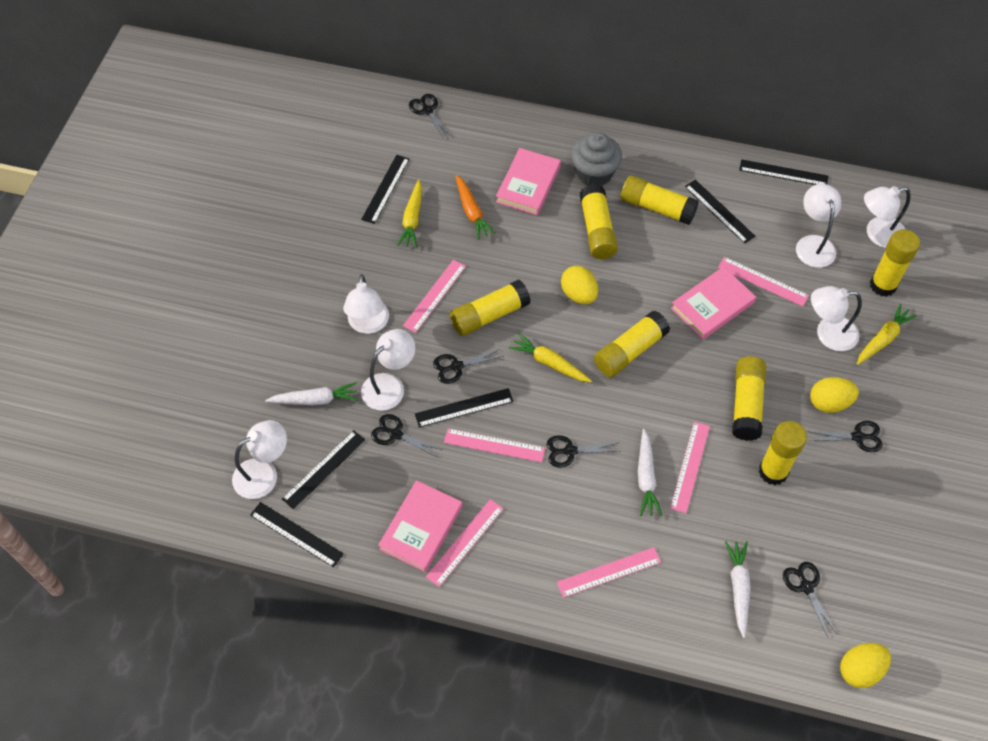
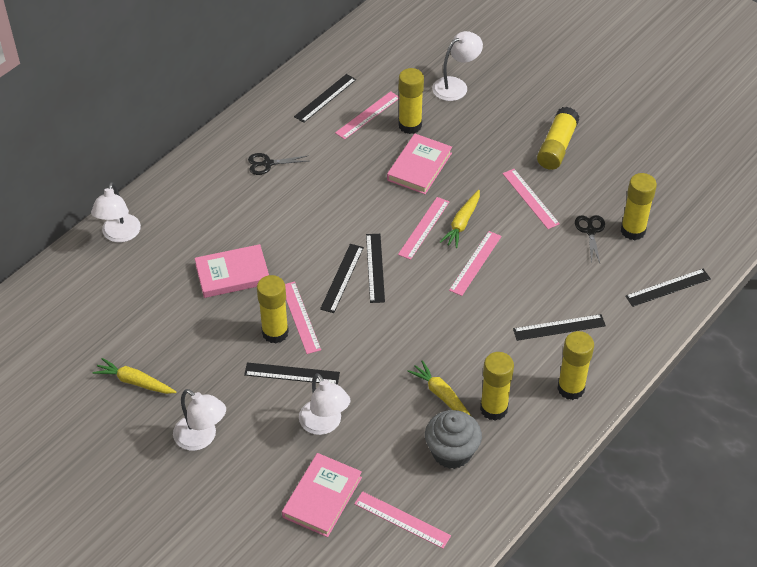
black scissors: 6 -> 2
orange carrot: 1 -> 0
white carrot: 3 -> 0
white lamp: 6 -> 4
yellow egg: 3 -> 0
yellow glue stick: 7 -> 6

